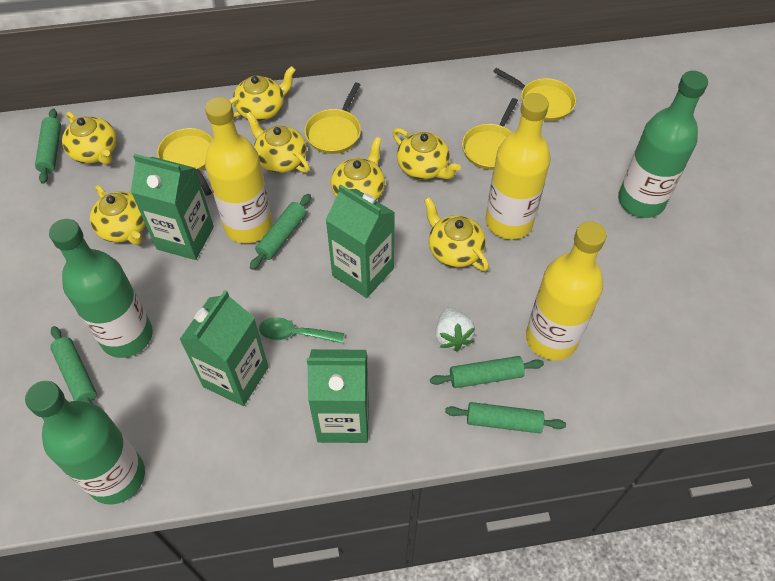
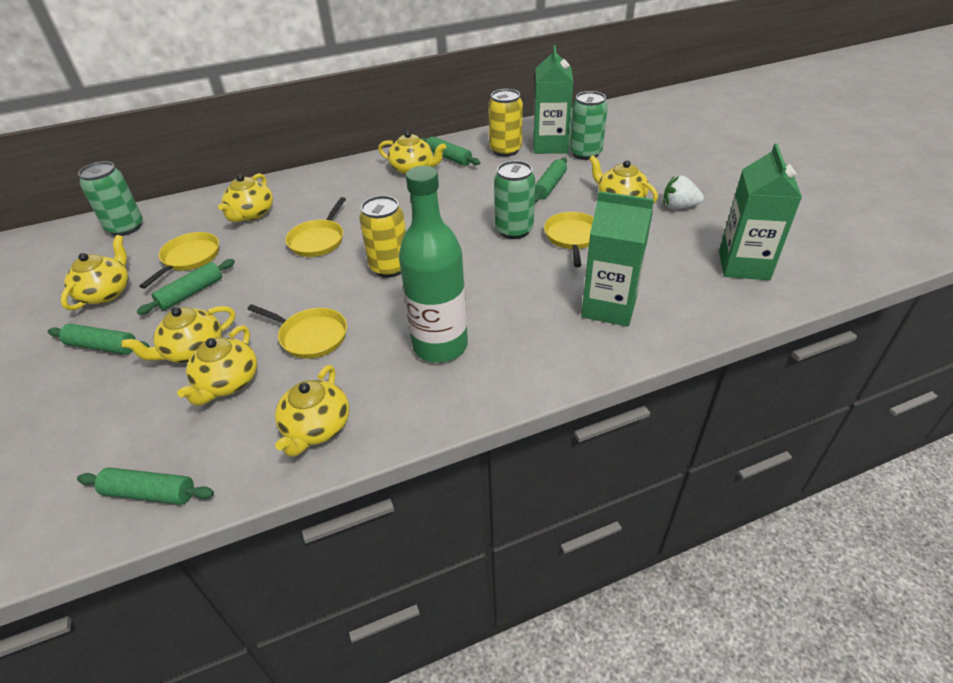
green bottle: 3 -> 1
green can: 0 -> 3
green carton: 4 -> 3
green spoon: 1 -> 0
yellow bottle: 3 -> 0
yellow can: 0 -> 2

